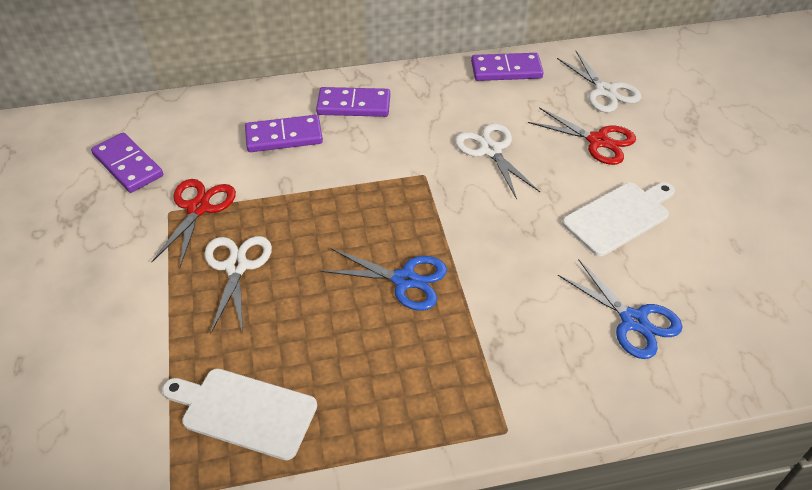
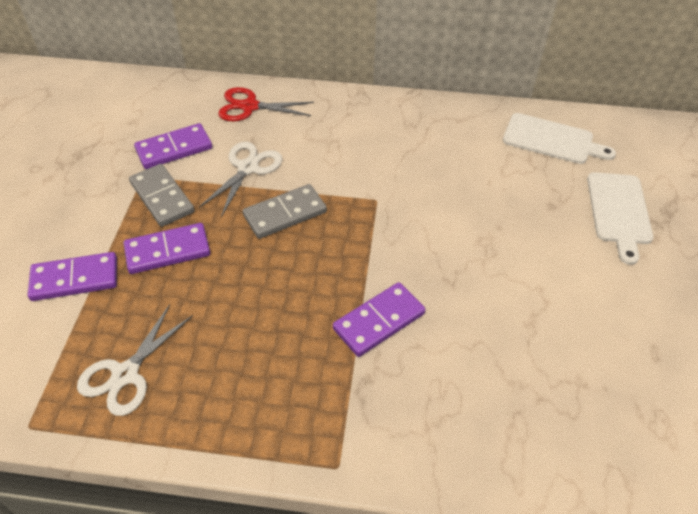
blue scissors: 2 -> 0
grey domino: 0 -> 2
red scissors: 2 -> 1
white scissors: 3 -> 2

